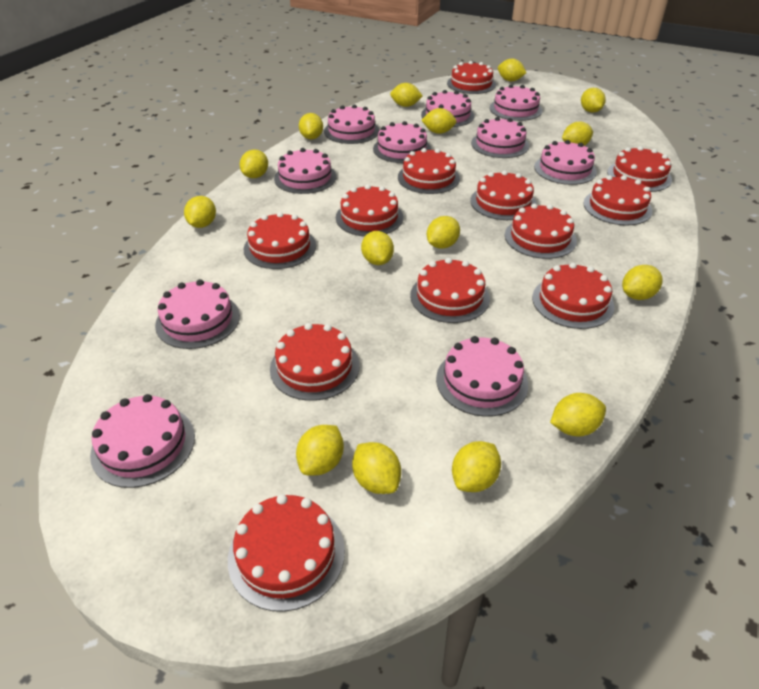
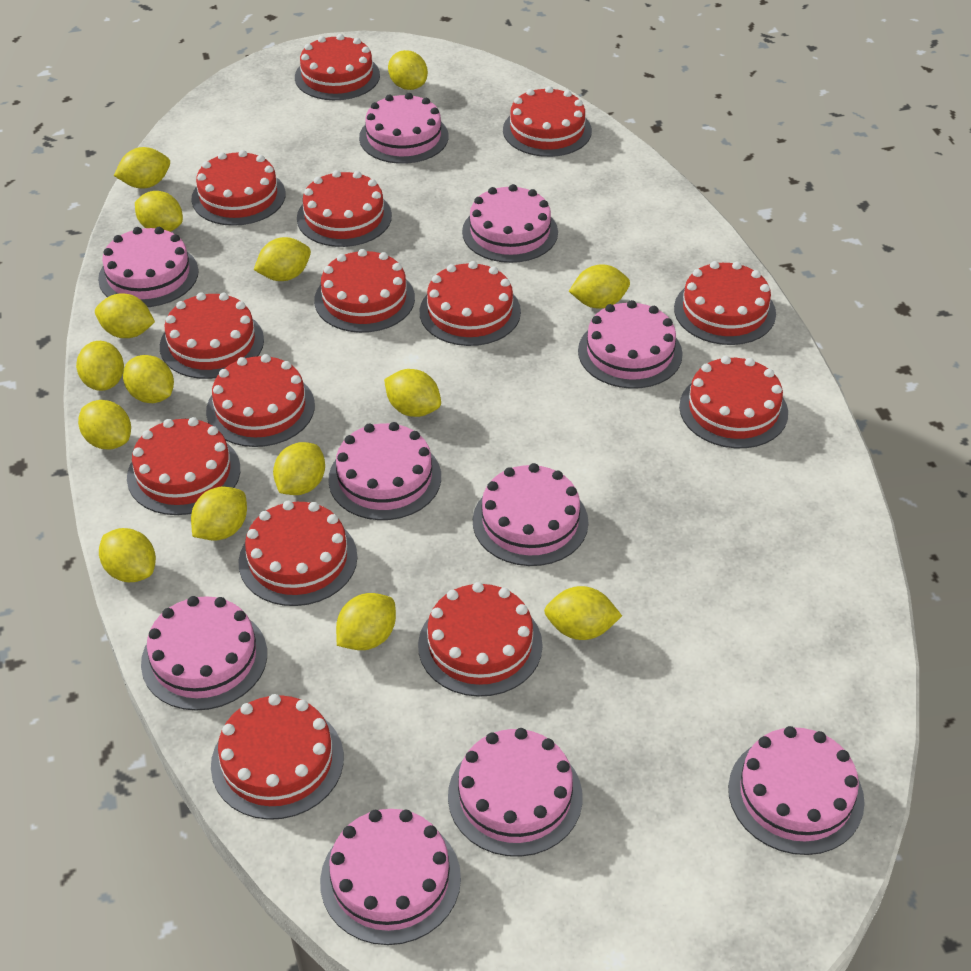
red cake: 12 -> 14

